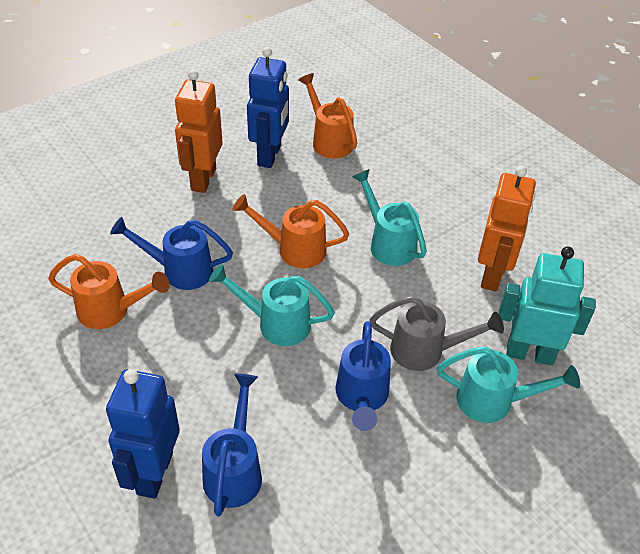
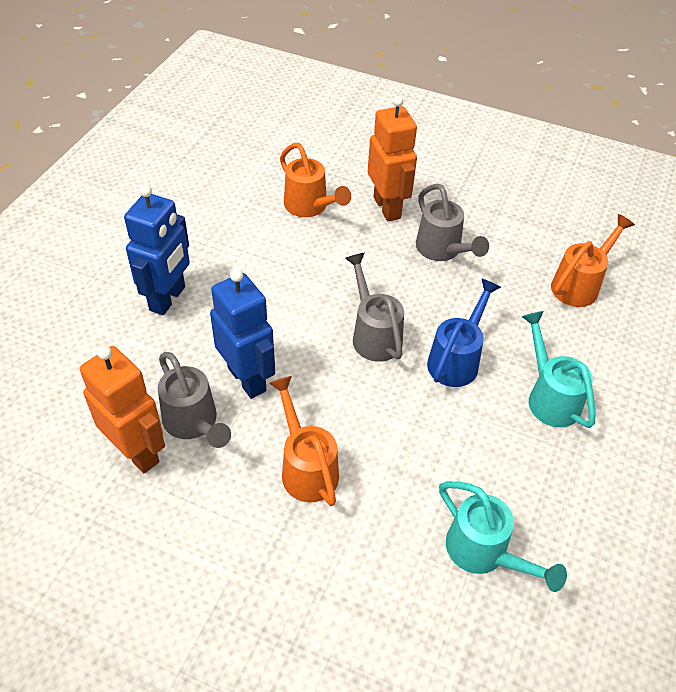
blue watering can: 3 -> 1
grey watering can: 1 -> 3
turquoise robot: 1 -> 0
turquoise watering can: 3 -> 2

